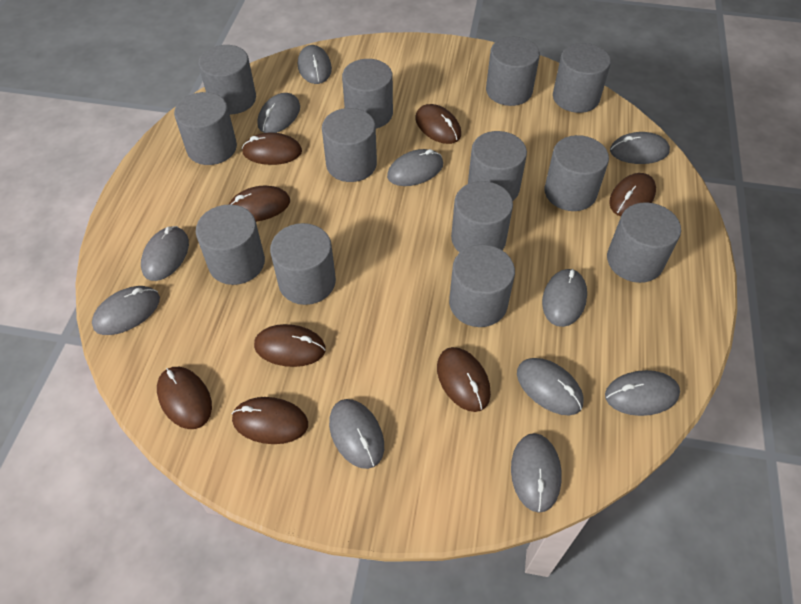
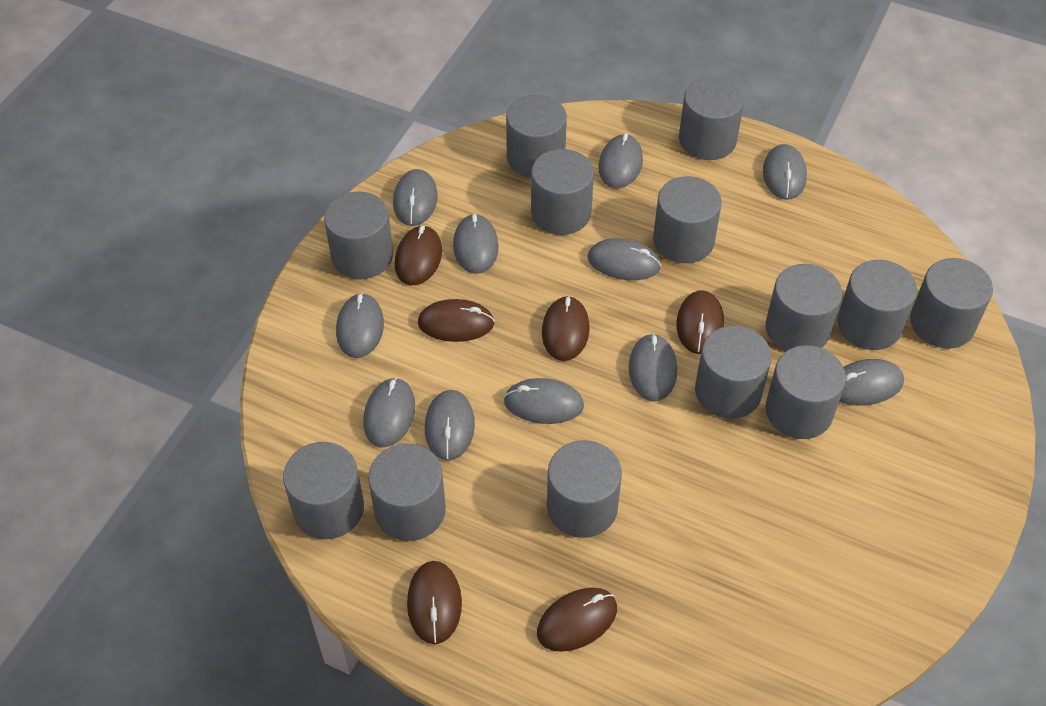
brown mouse: 8 -> 6

